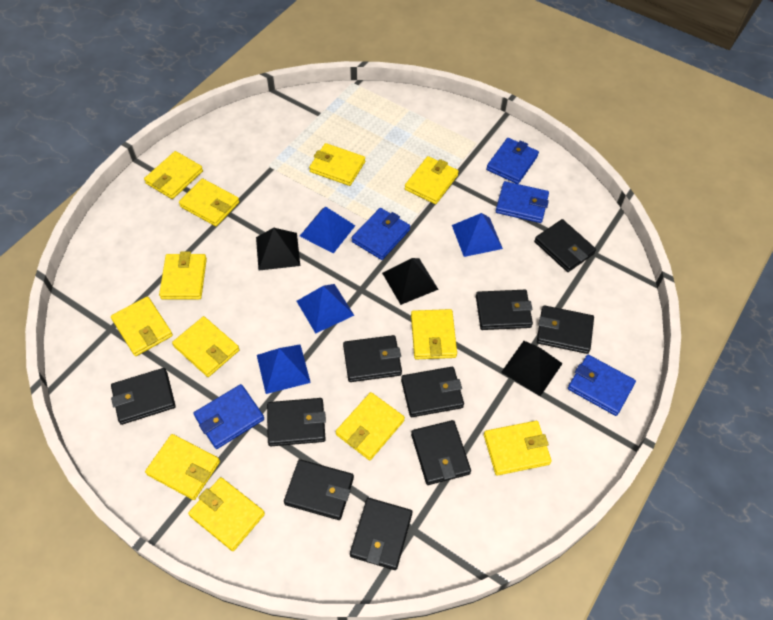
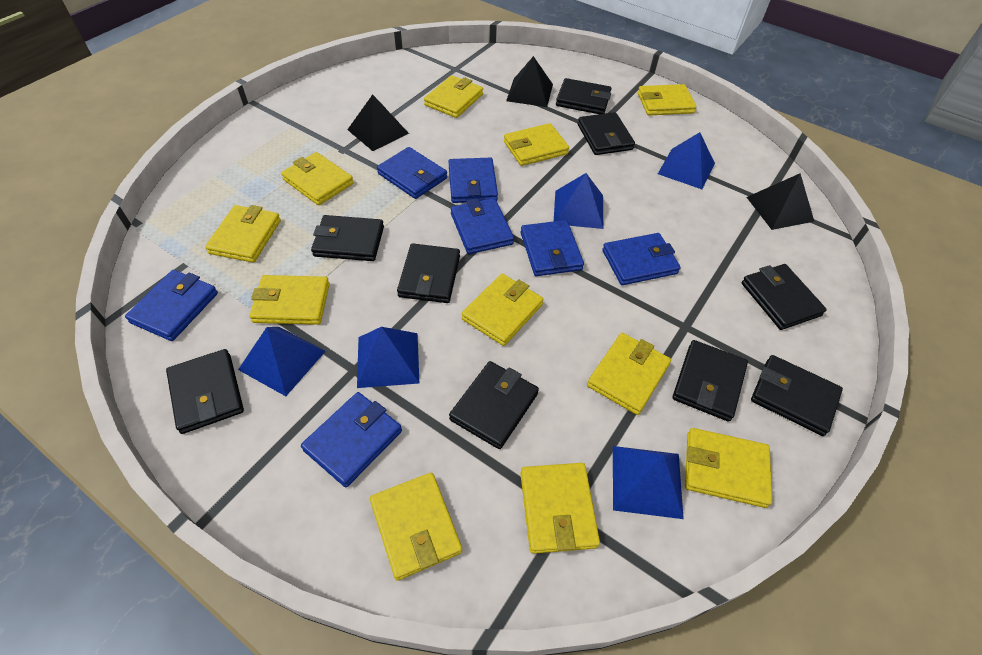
black wallet: 10 -> 9
blue pyramid: 4 -> 5
blue wallet: 5 -> 7
yellow wallet: 12 -> 11

